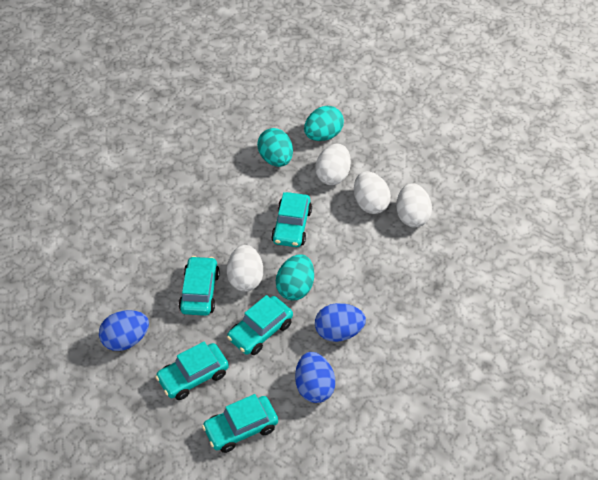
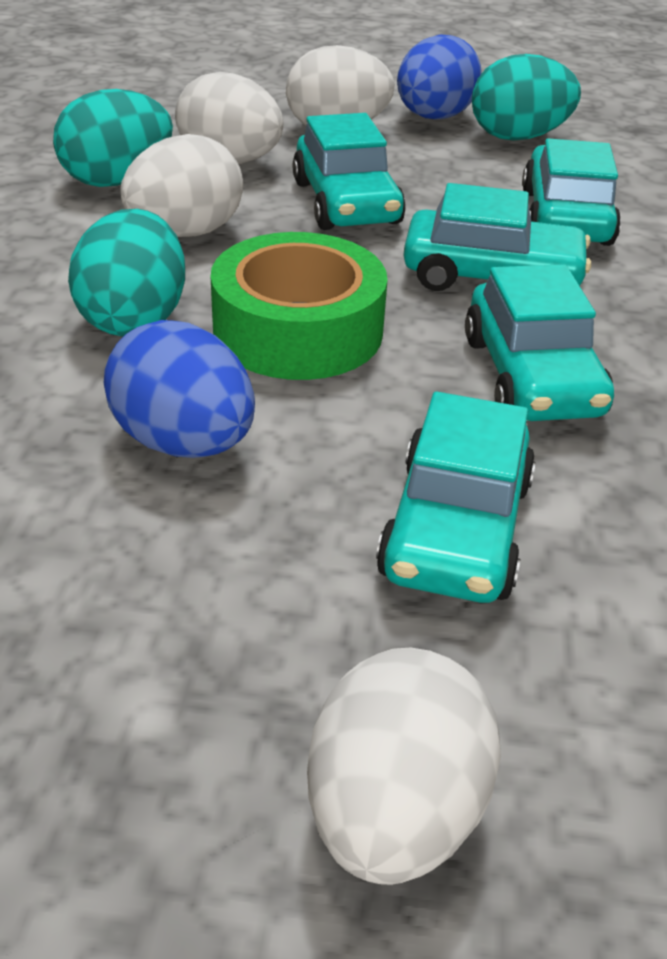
blue egg: 3 -> 2
green tape: 0 -> 1

